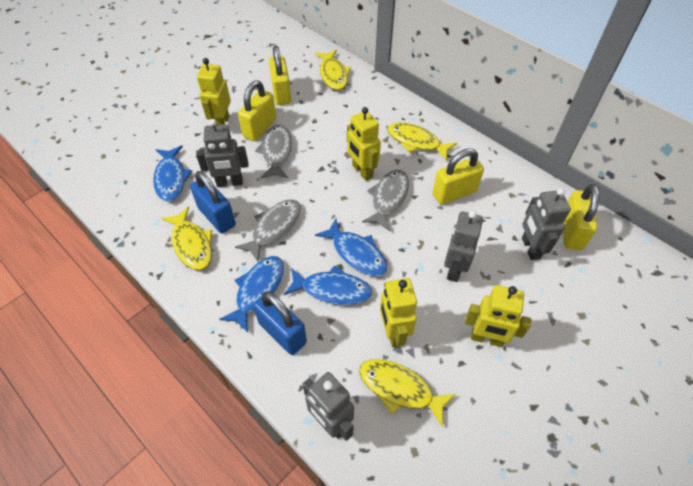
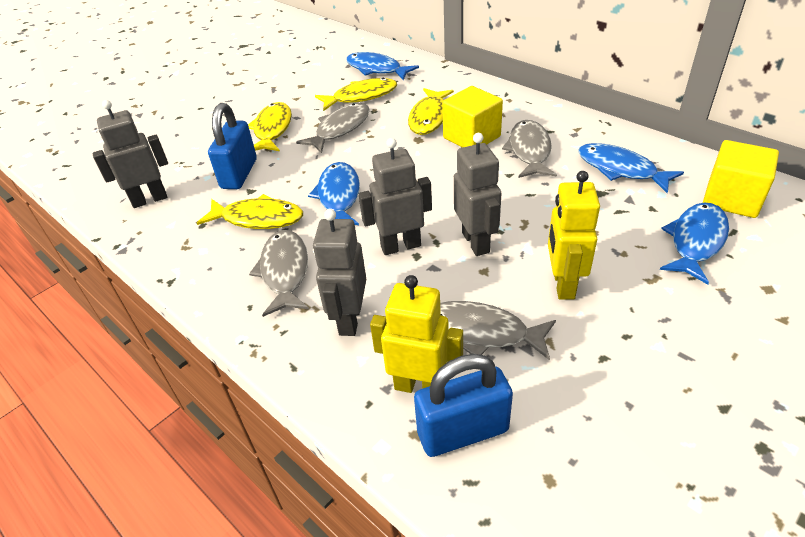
grey fish: 3 -> 4
yellow cube: 0 -> 2
yellow padlock: 4 -> 0
yellow robot: 4 -> 2

